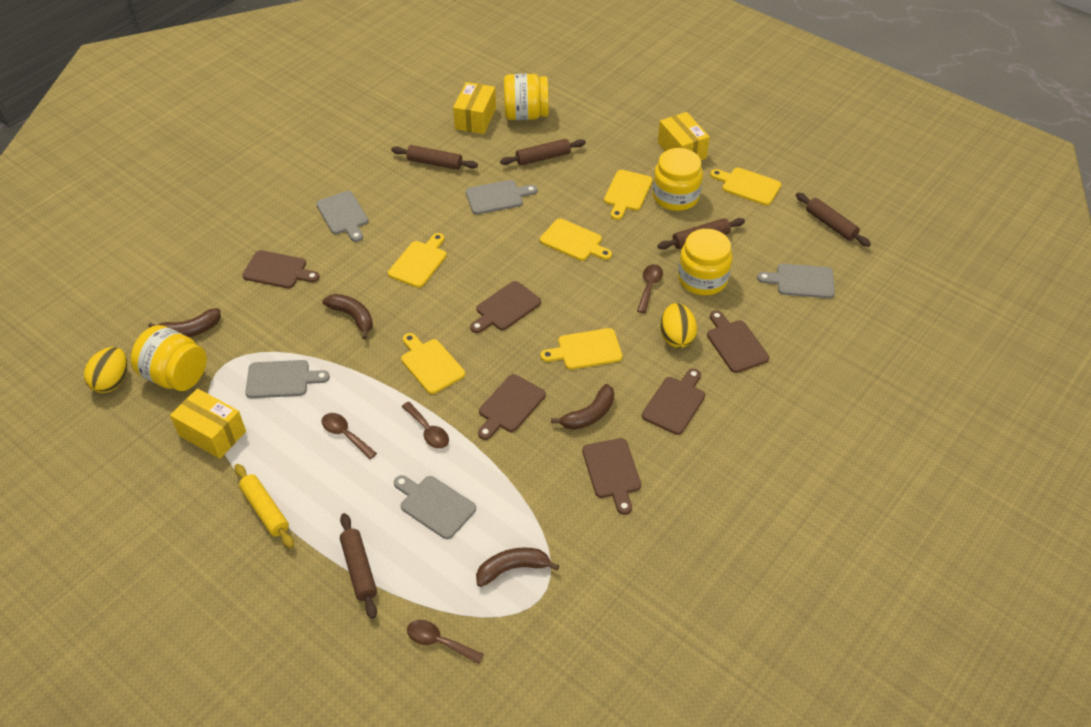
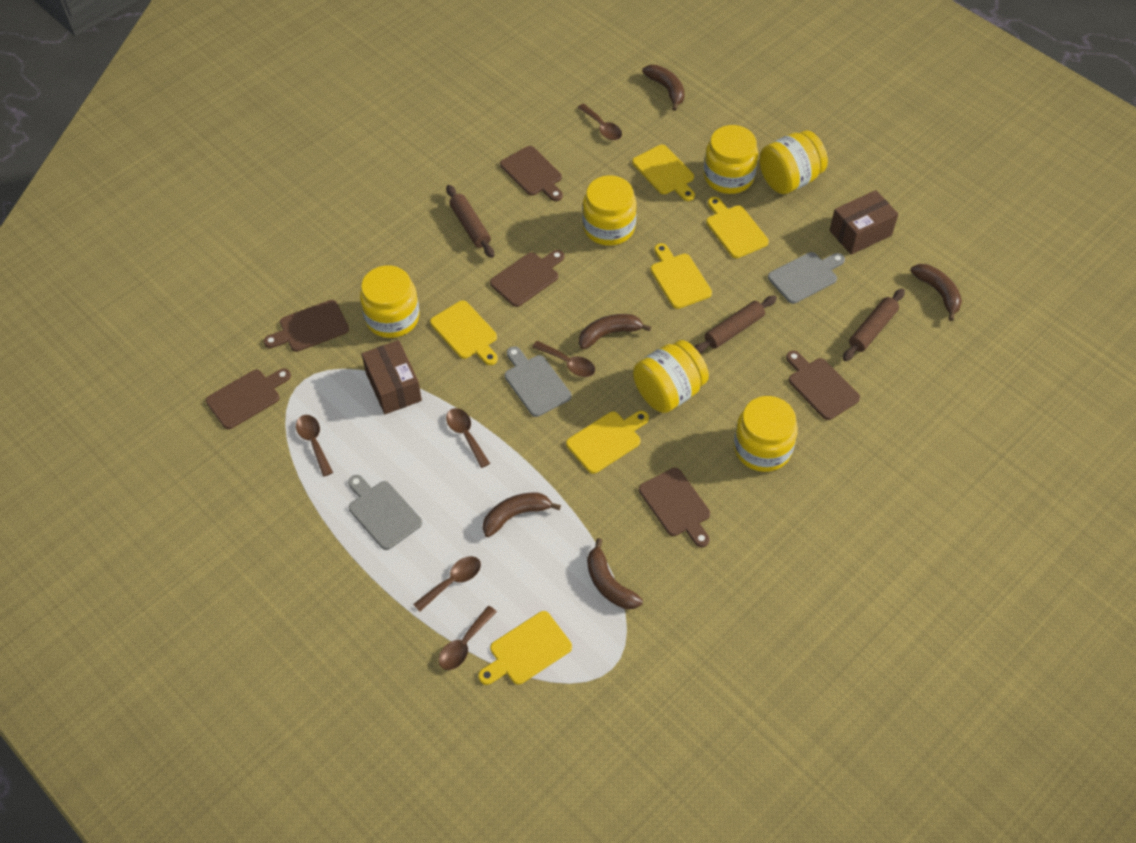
brown banana: 4 -> 5
brown box: 0 -> 2
brown rolling pin: 5 -> 3
brown spoon: 4 -> 6
grey cutting board: 5 -> 3
yellow box: 3 -> 0
yellow egg: 2 -> 0
yellow jar: 4 -> 6
yellow rolling pin: 1 -> 0

